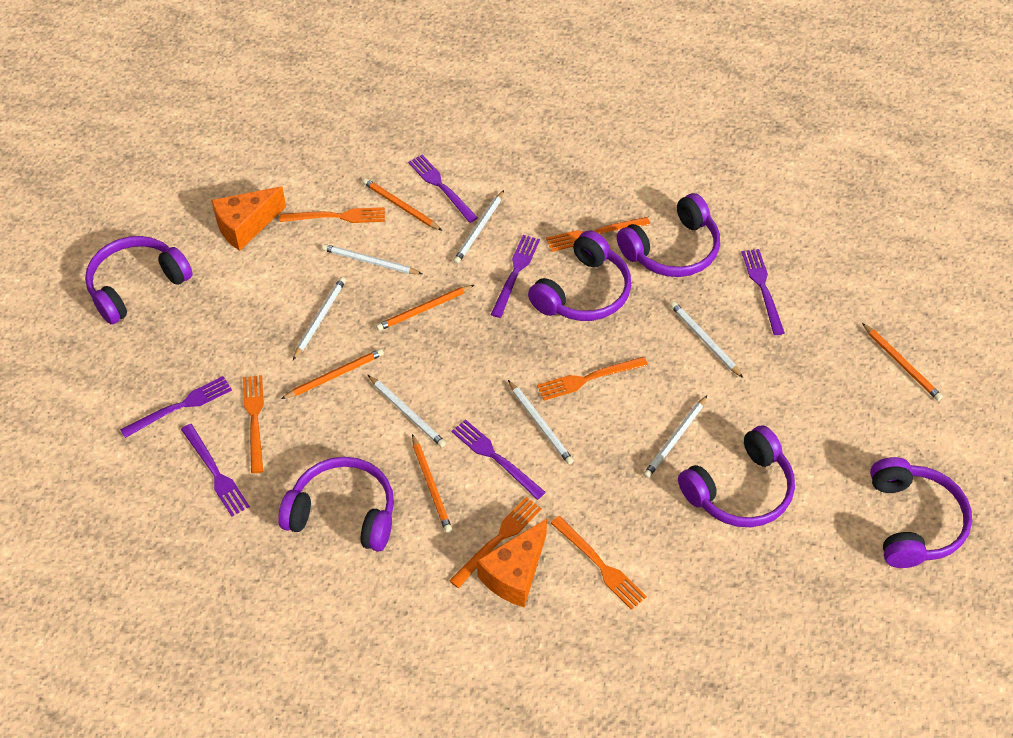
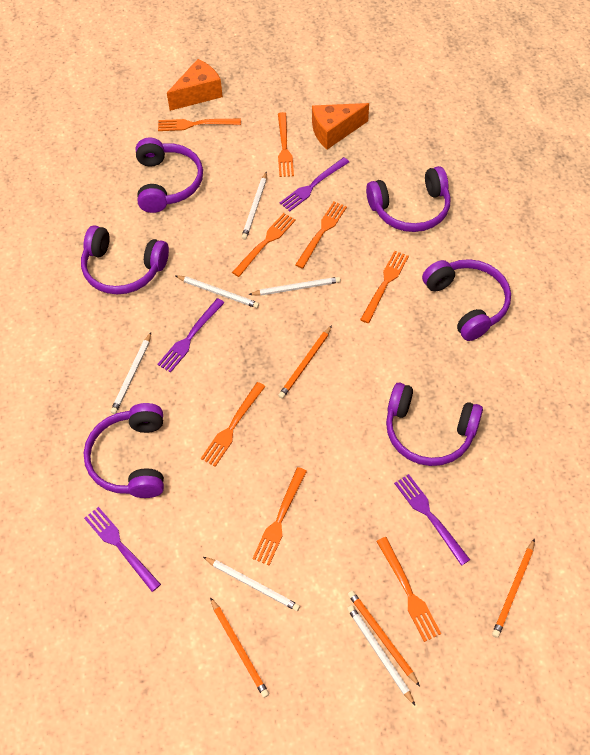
orange fork: 6 -> 8
orange pencil: 5 -> 4
purple fork: 6 -> 4
white pencil: 7 -> 6

